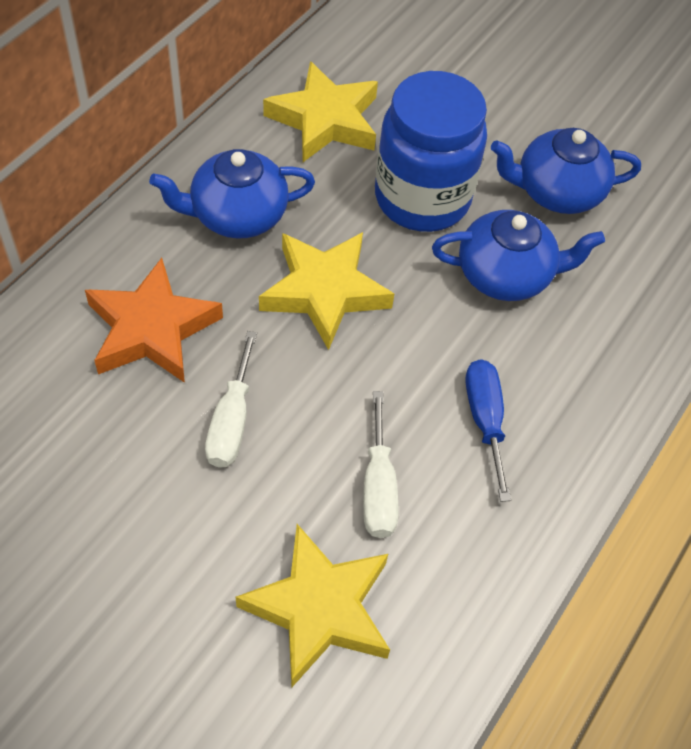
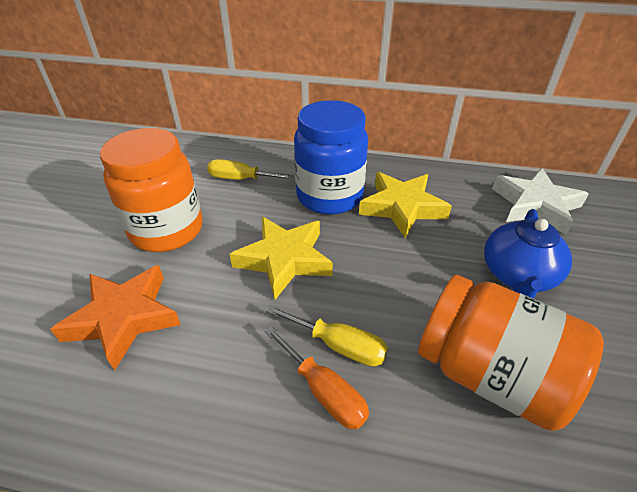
blue screwdriver: 1 -> 0
blue teapot: 3 -> 1
orange jar: 0 -> 2
orange screwdriver: 0 -> 1
white screwdriver: 2 -> 0
white star: 0 -> 1
yellow screwdriver: 0 -> 2
yellow star: 3 -> 2

